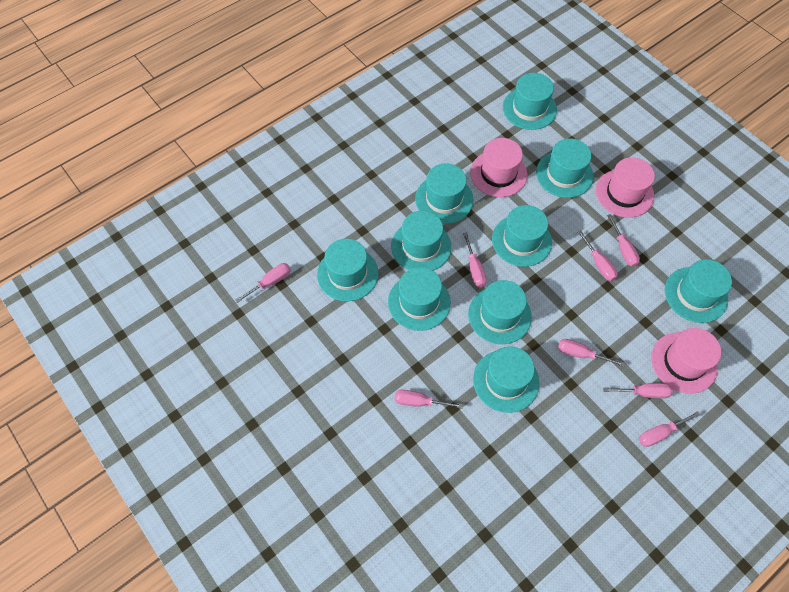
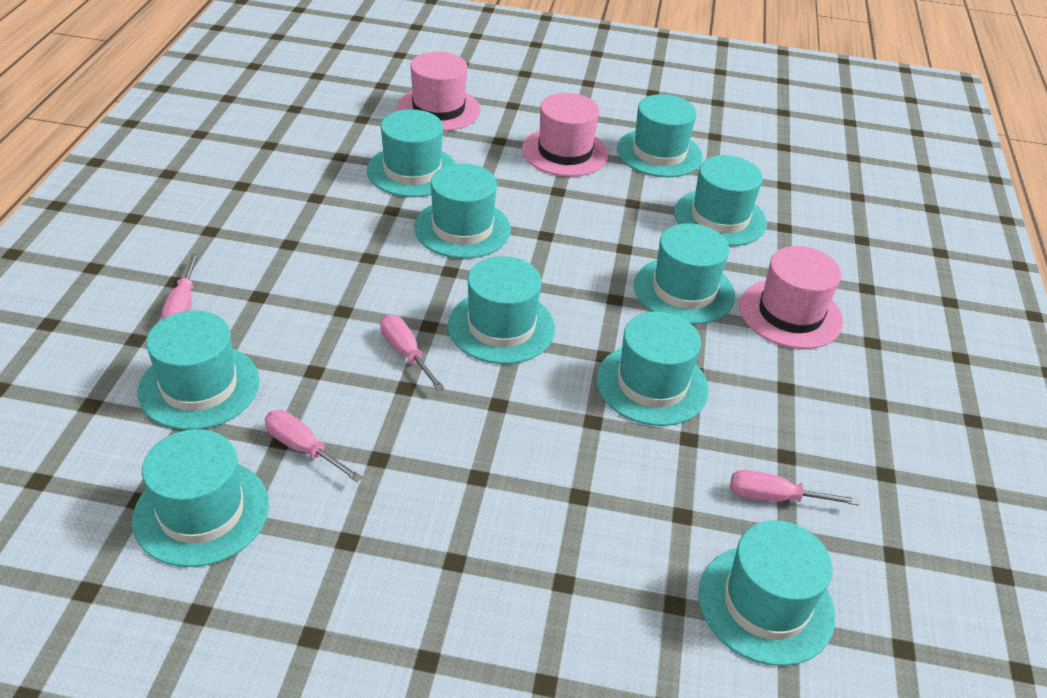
pink screwdriver: 8 -> 4

